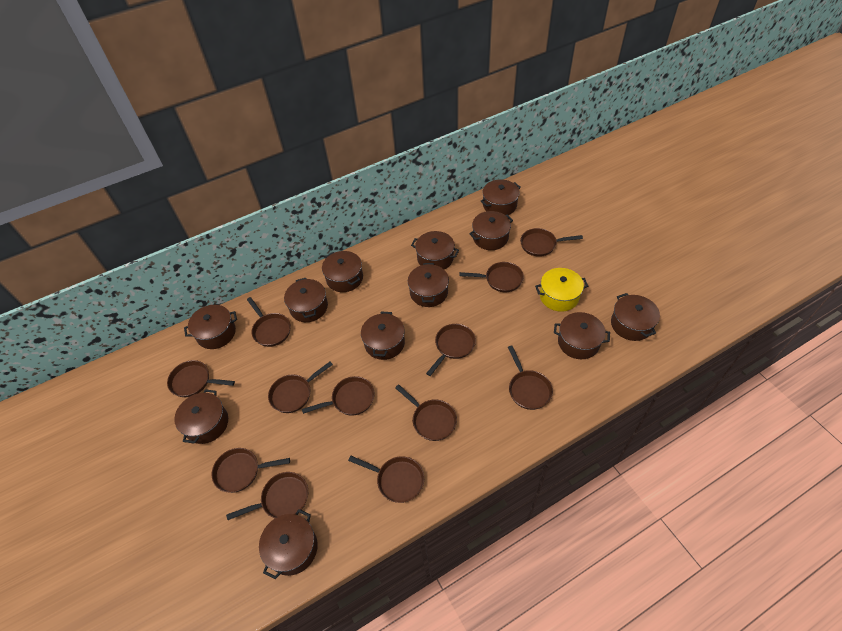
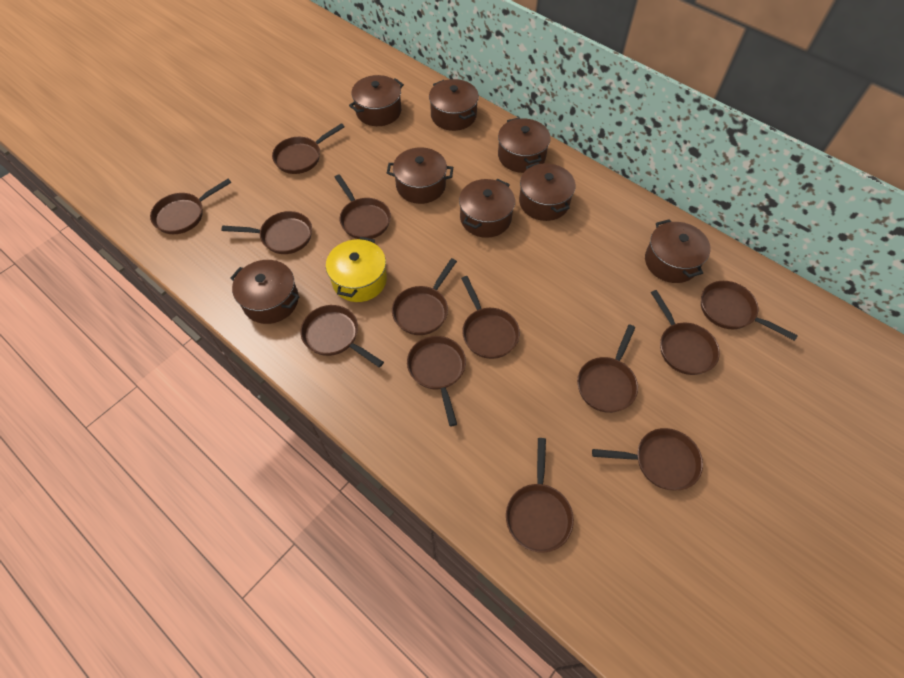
brown pan: 12 -> 13
brown pot: 12 -> 8

